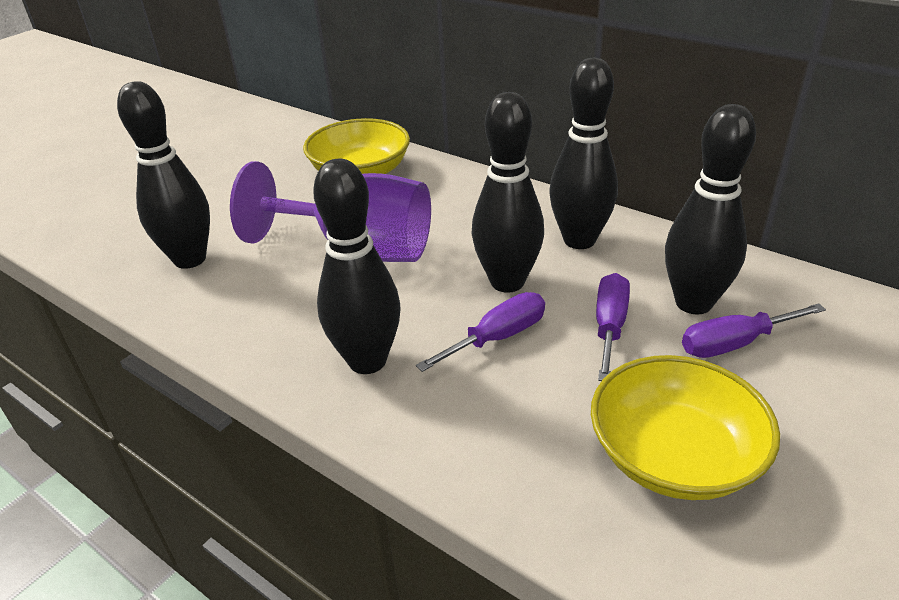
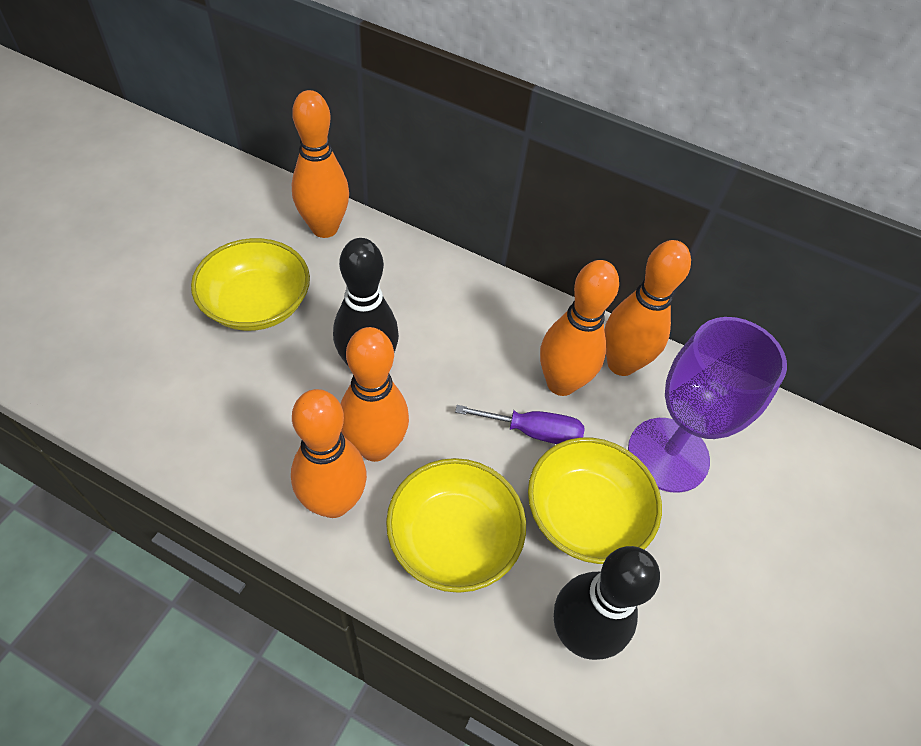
black bowling pin: 5 -> 2
orange bowling pin: 0 -> 5
purple screwdriver: 3 -> 1
yellow bowl: 2 -> 3

